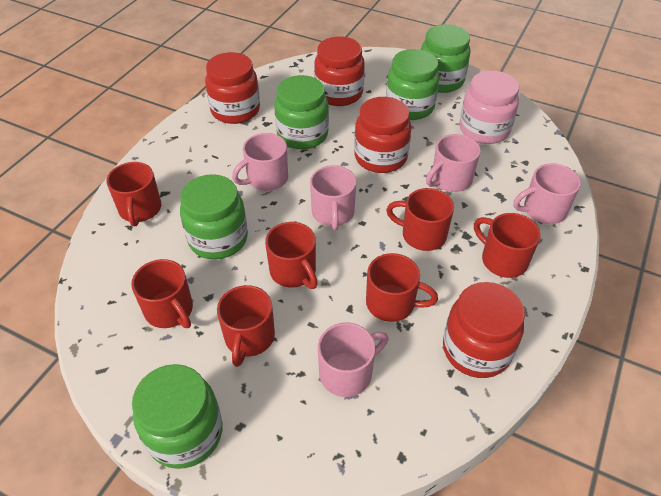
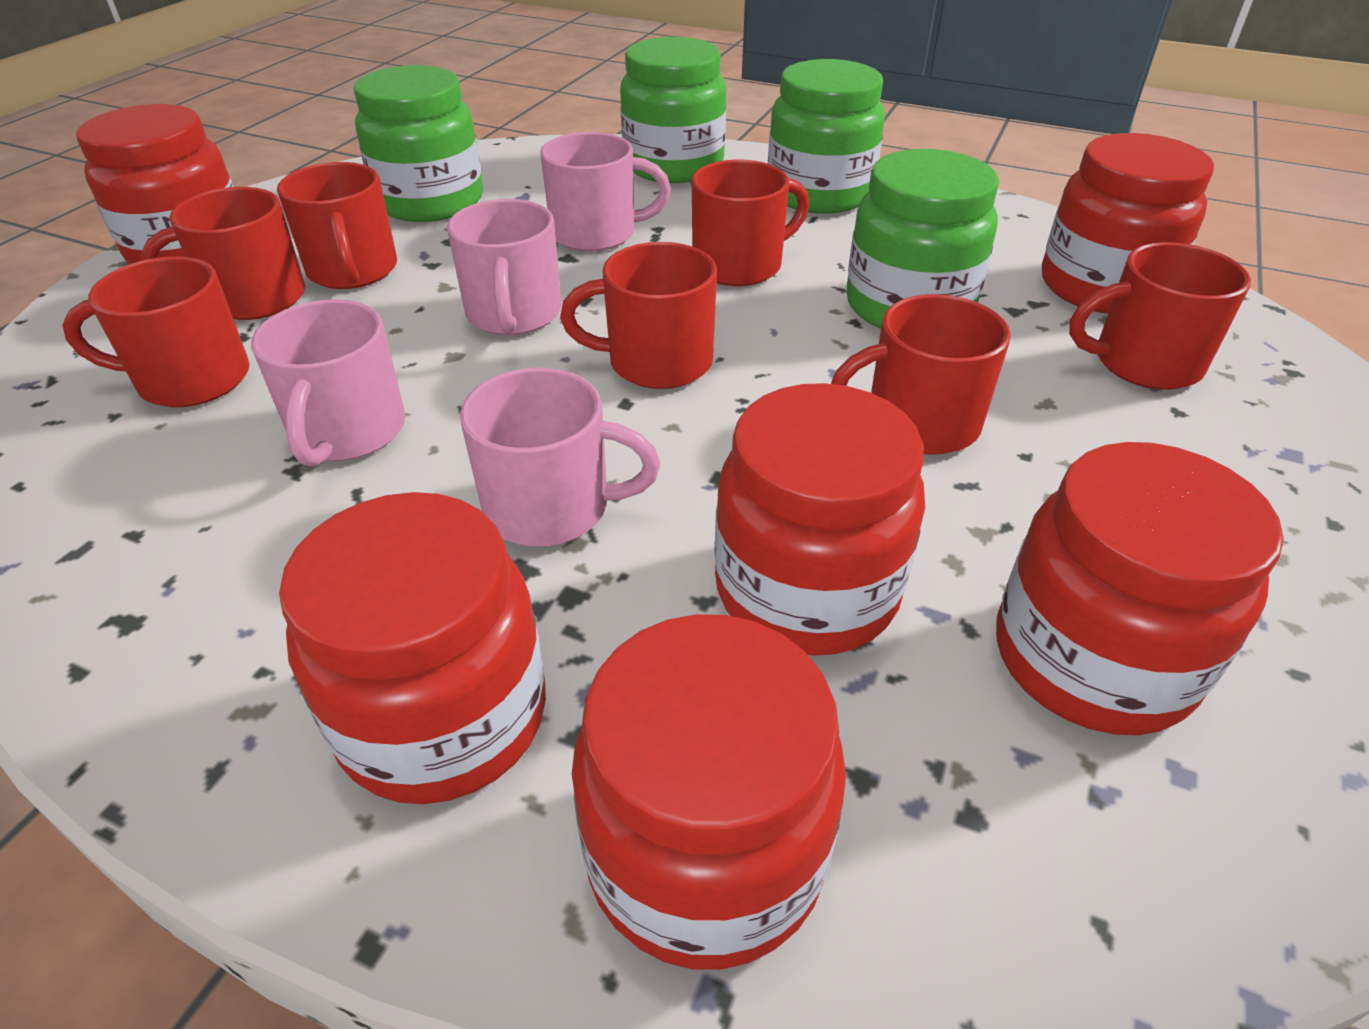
green jar: 5 -> 4
pink jar: 1 -> 0
pink mug: 5 -> 4
red jar: 4 -> 6

